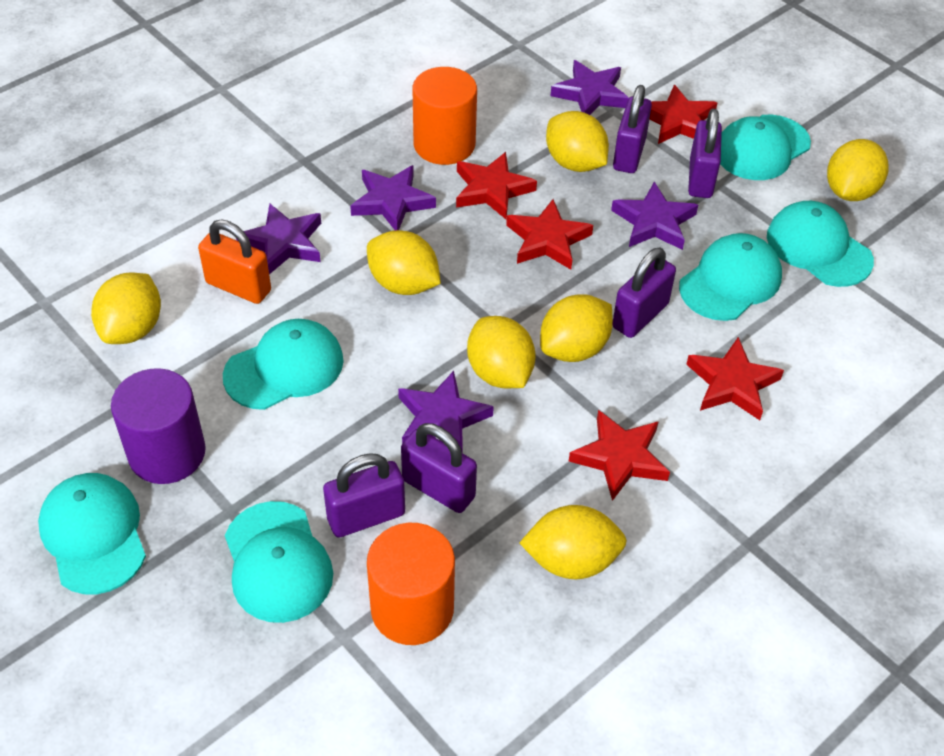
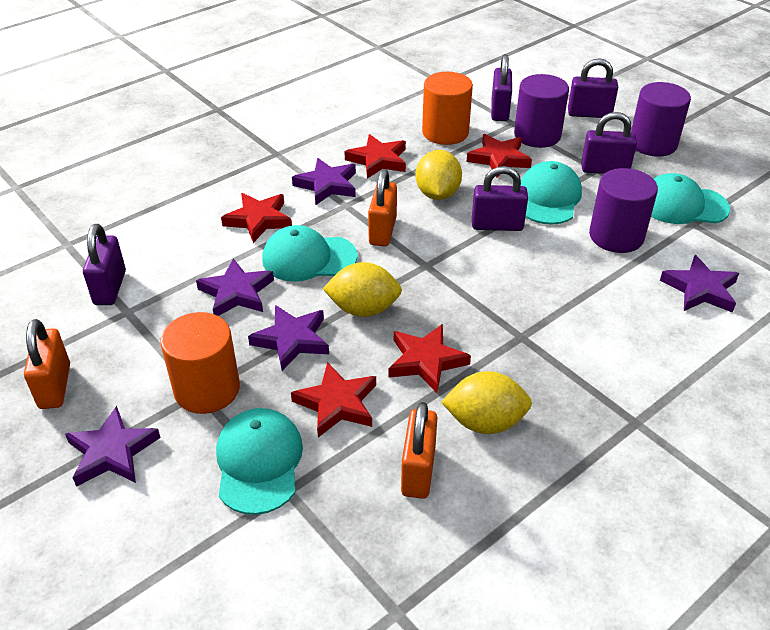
orange padlock: 1 -> 3
purple cylinder: 1 -> 3
turquoise cap: 6 -> 4
yellow lemon: 7 -> 3

